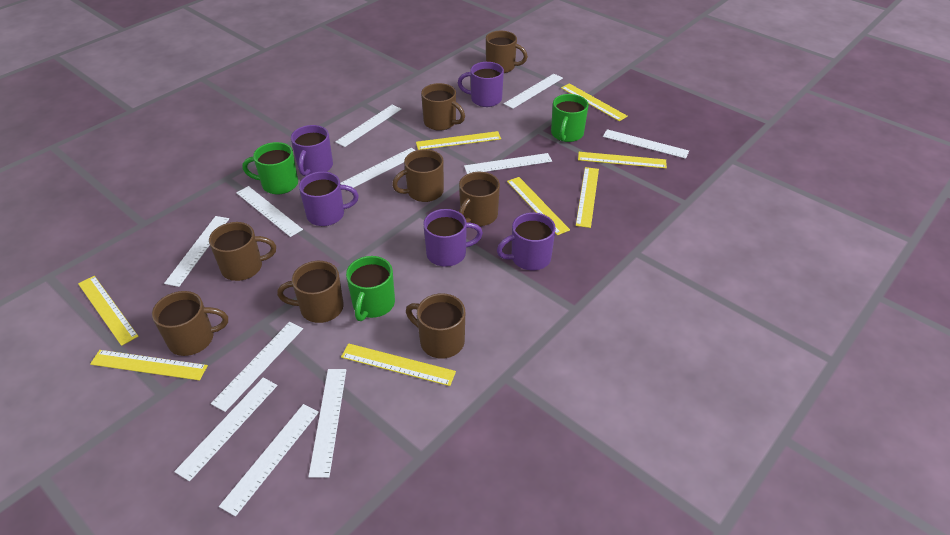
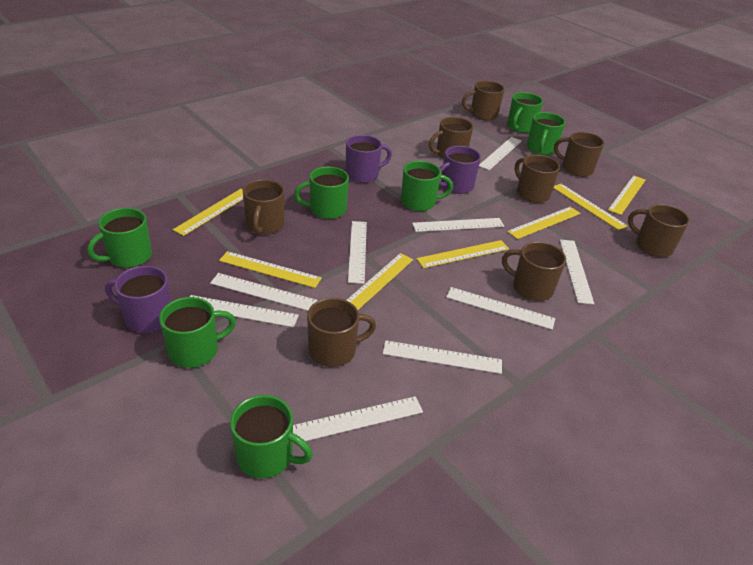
green mug: 3 -> 7
purple mug: 5 -> 3
white ruler: 11 -> 9
yellow ruler: 8 -> 7

